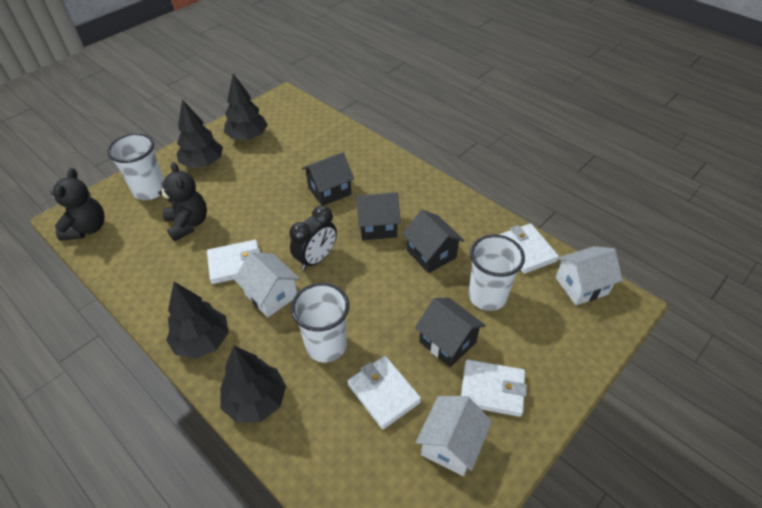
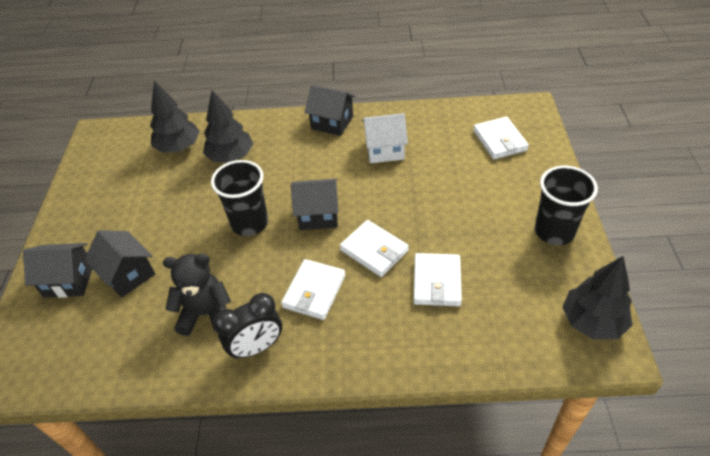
black cup: 0 -> 2
black teddy bear: 2 -> 1
black tree: 4 -> 3
white cup: 3 -> 0
white house: 3 -> 1

